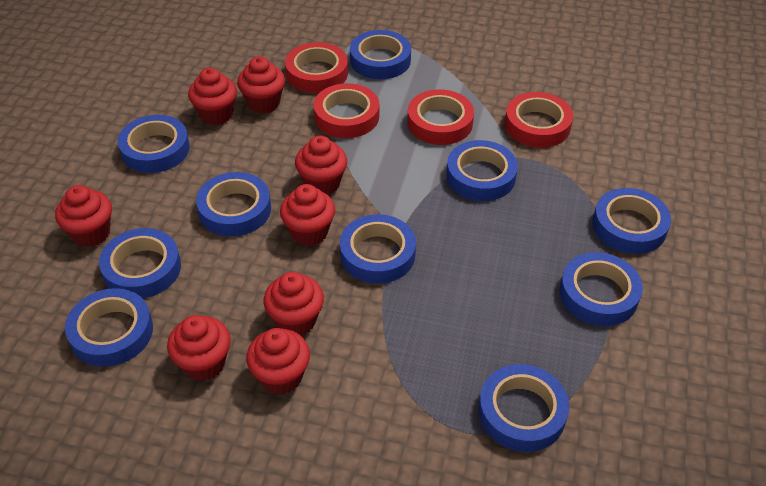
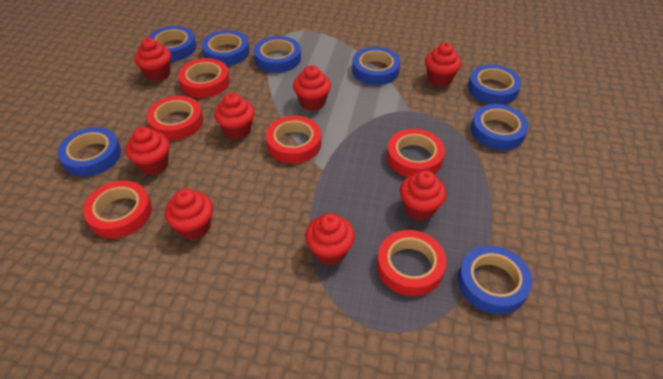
blue tape: 10 -> 8
red tape: 4 -> 6

